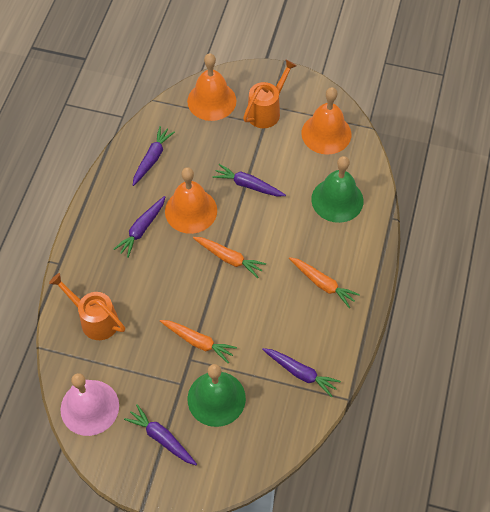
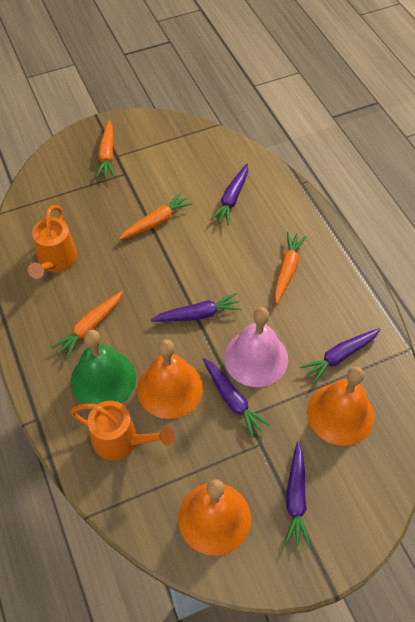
green bell: 2 -> 1
orange carrot: 3 -> 4

